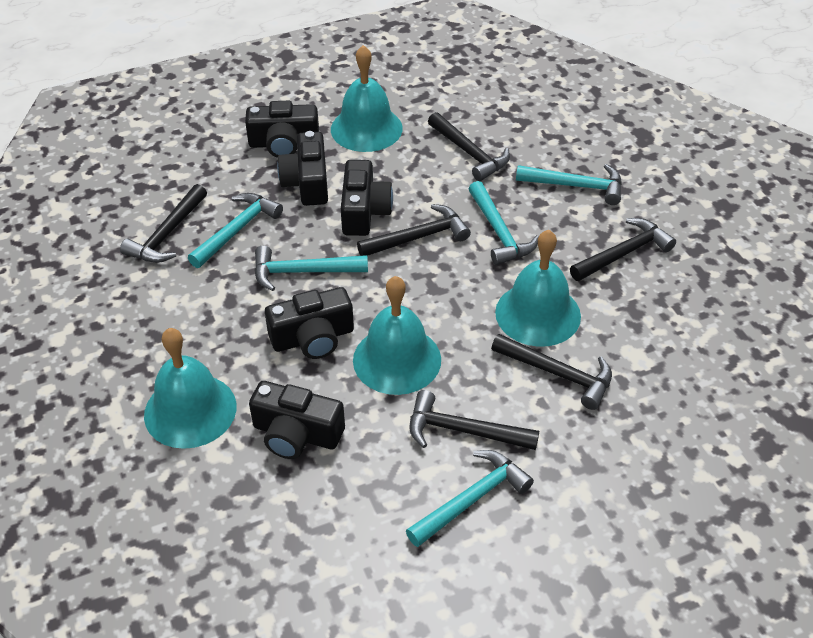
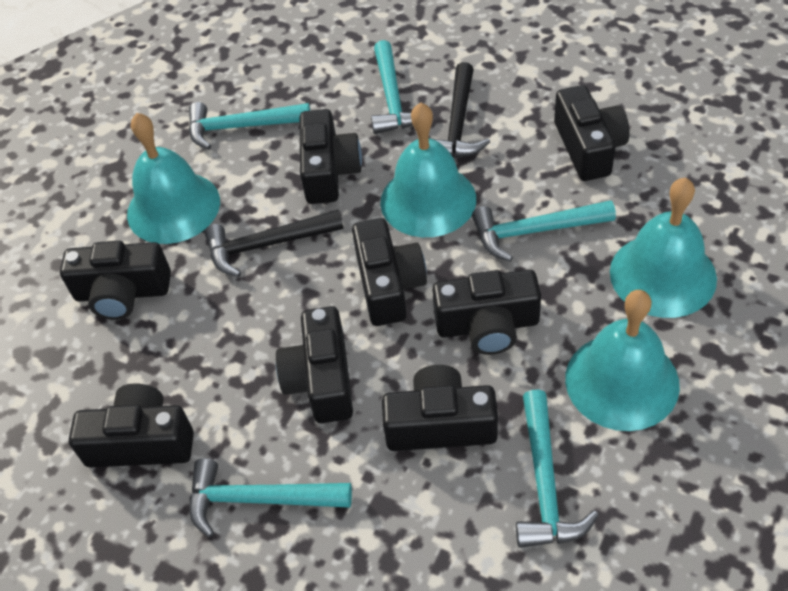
black camera: 5 -> 8
black hammer: 6 -> 2

